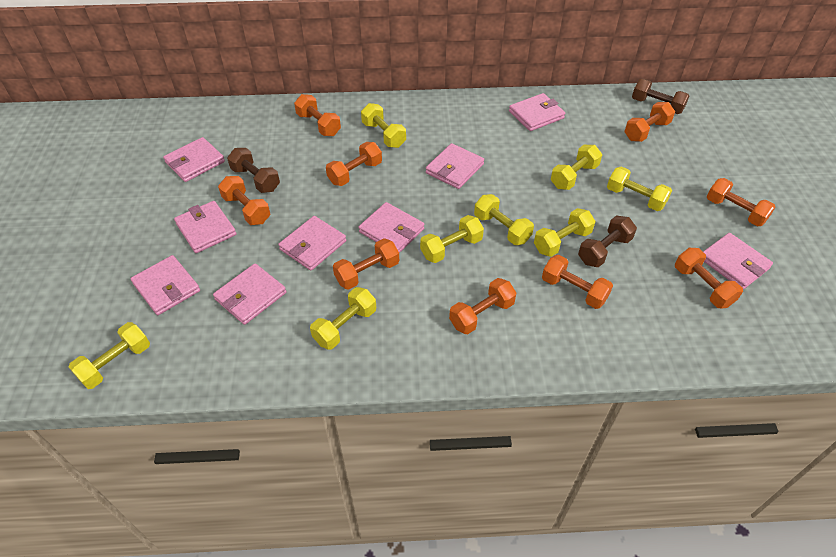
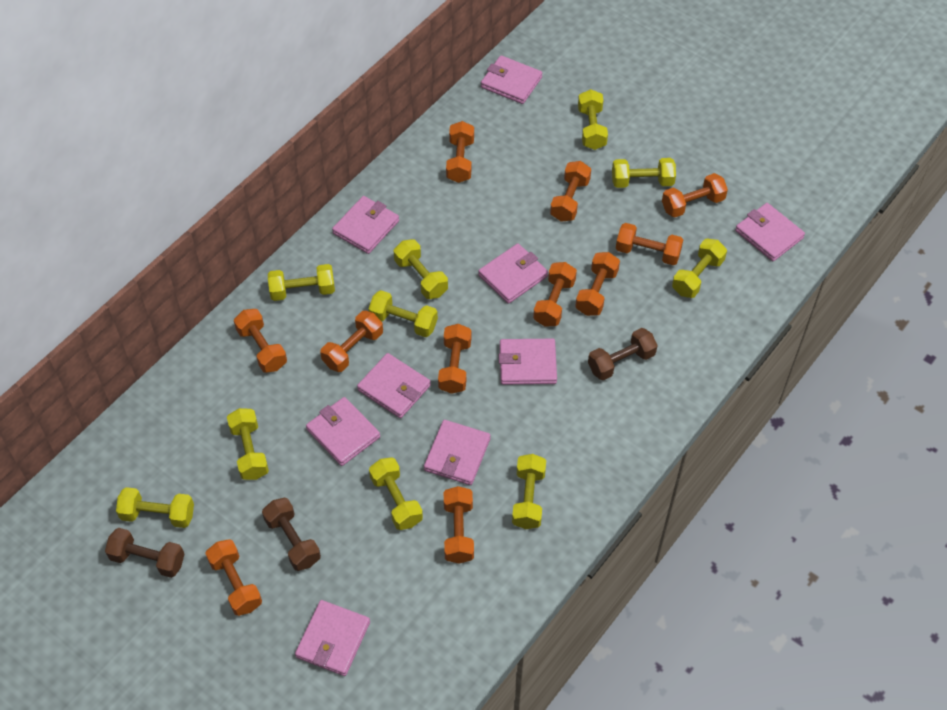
orange dumbbell: 9 -> 11
yellow dumbbell: 8 -> 10

